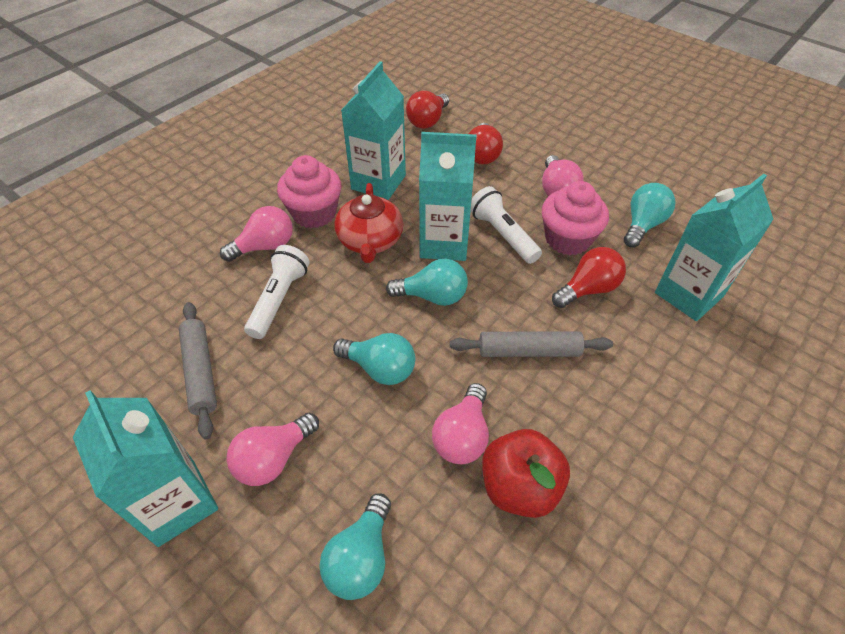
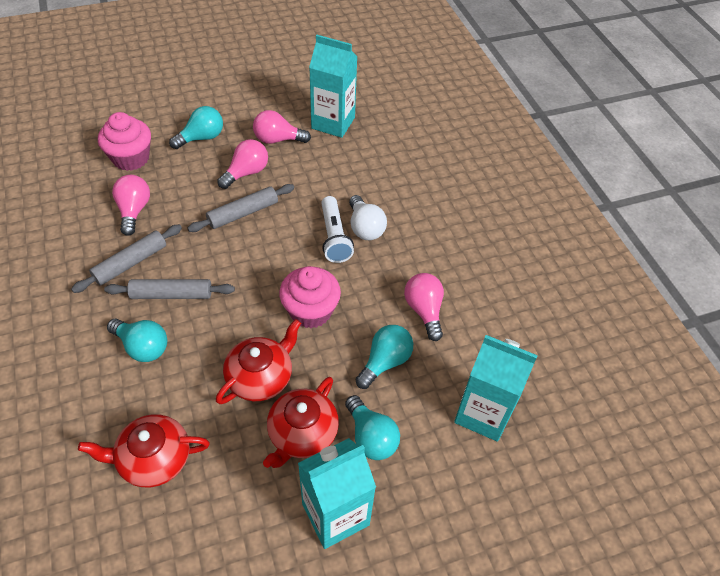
grey rolling pin: 2 -> 3
red apple: 1 -> 0
red light bulb: 3 -> 0
red teapot: 1 -> 3
turquoise carton: 4 -> 3
white flashlight: 2 -> 1
white light bulb: 0 -> 1

